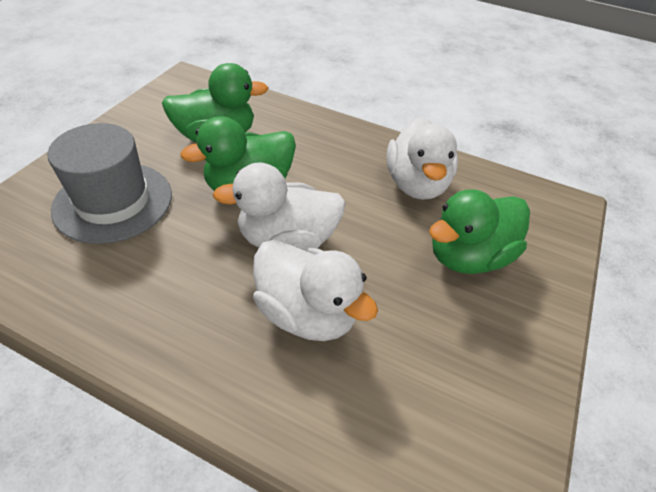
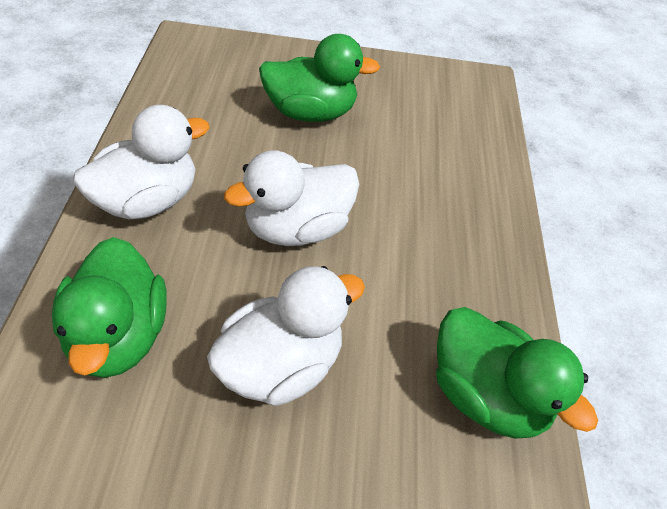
grey hat: 1 -> 0

